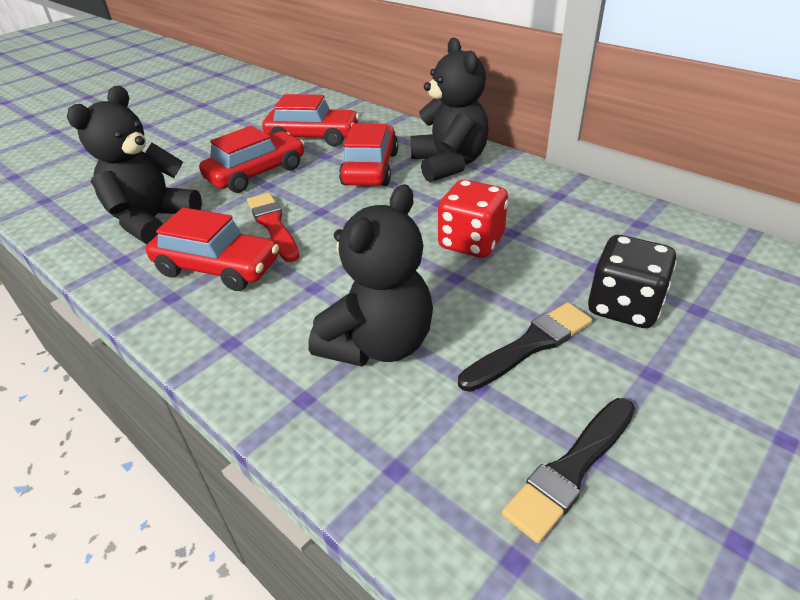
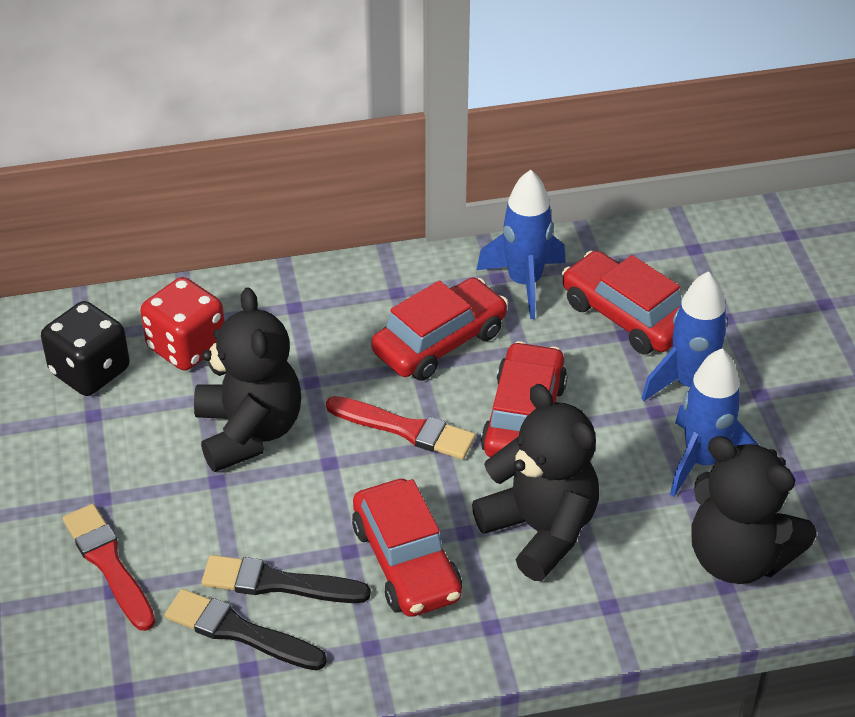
blue rocket: 0 -> 3
red brush: 1 -> 2

